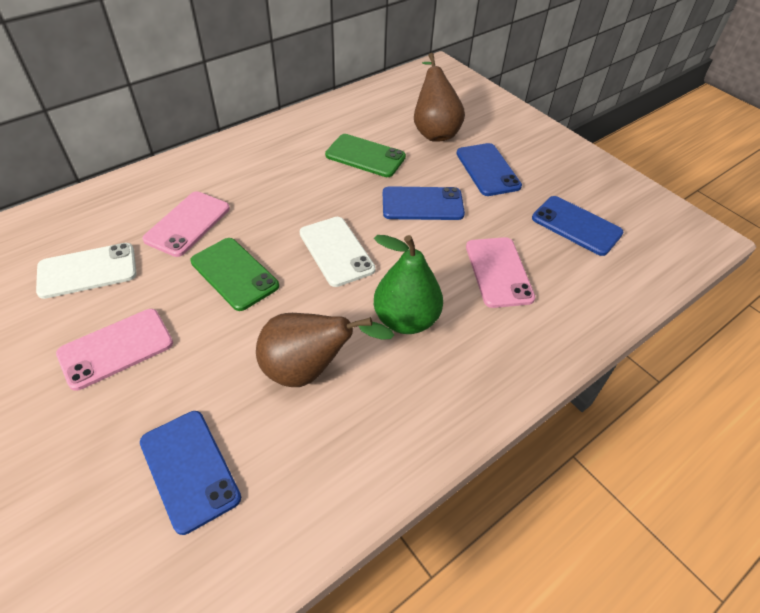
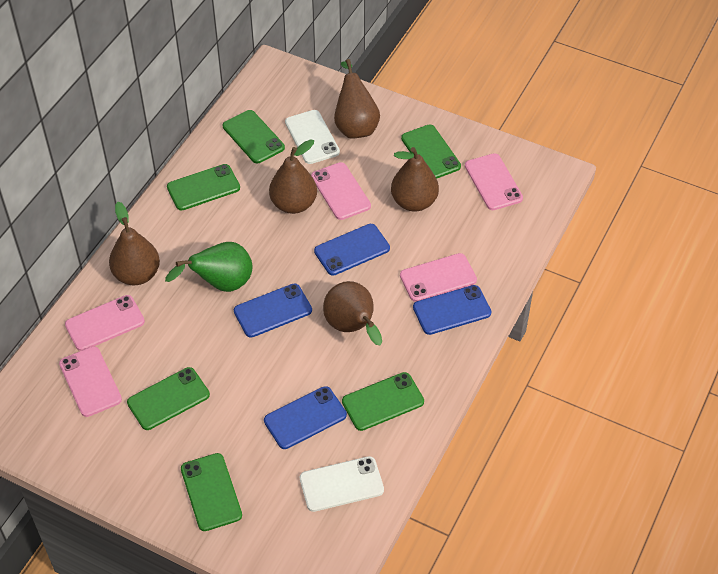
brown pear: 2 -> 5
green phone: 2 -> 6
pink phone: 3 -> 5

